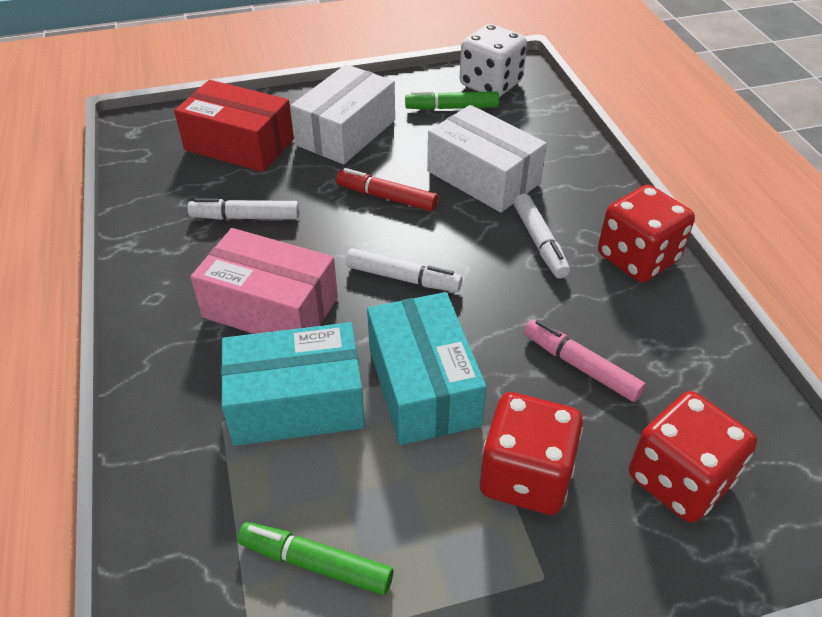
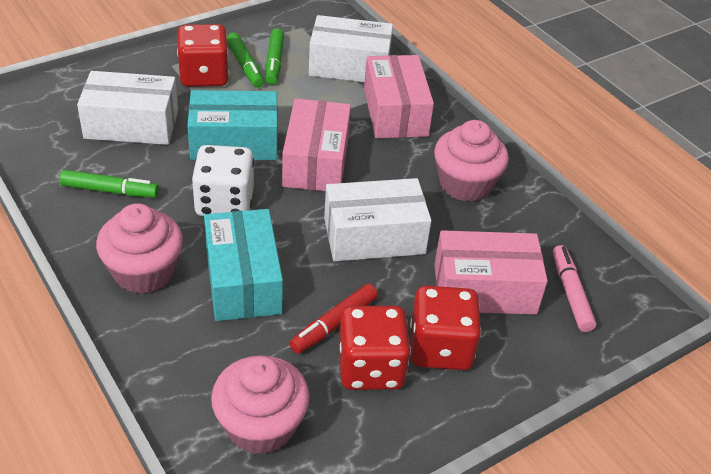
green marker: 2 -> 3
pink box: 1 -> 3
pink cupcake: 0 -> 3
red box: 1 -> 0
white box: 2 -> 3
white marker: 3 -> 0

